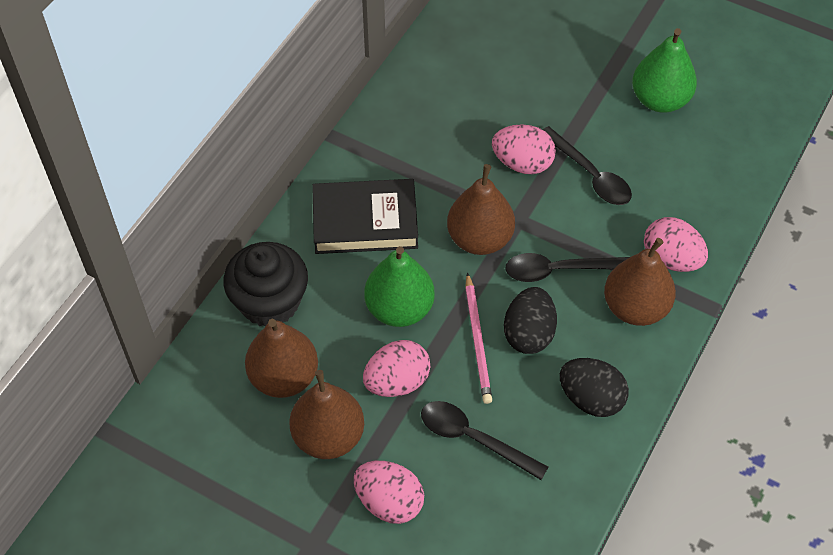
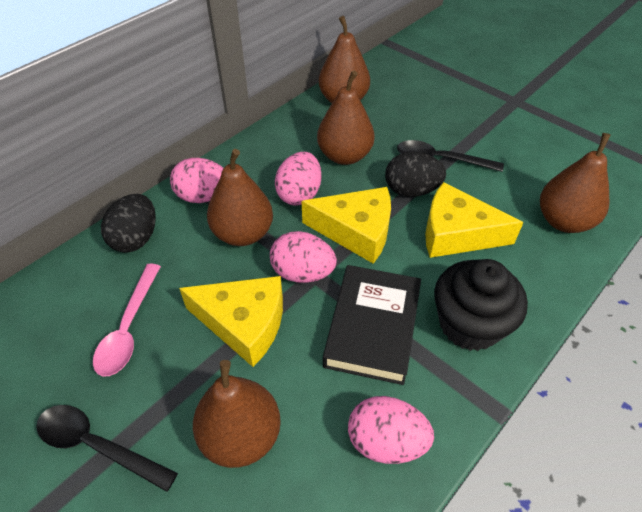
black spoon: 3 -> 2
brown pear: 4 -> 5
green pear: 2 -> 0
pink pencil: 1 -> 0
pink spoon: 0 -> 1
yellow cheese: 0 -> 3

